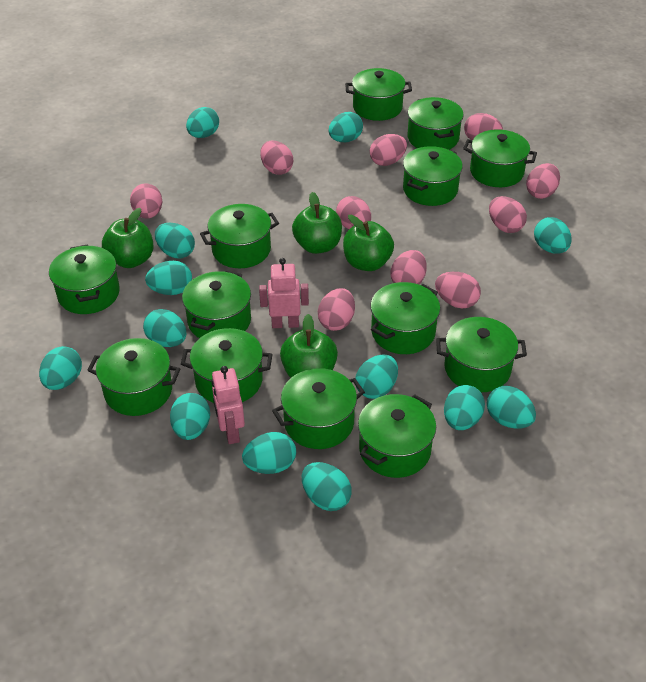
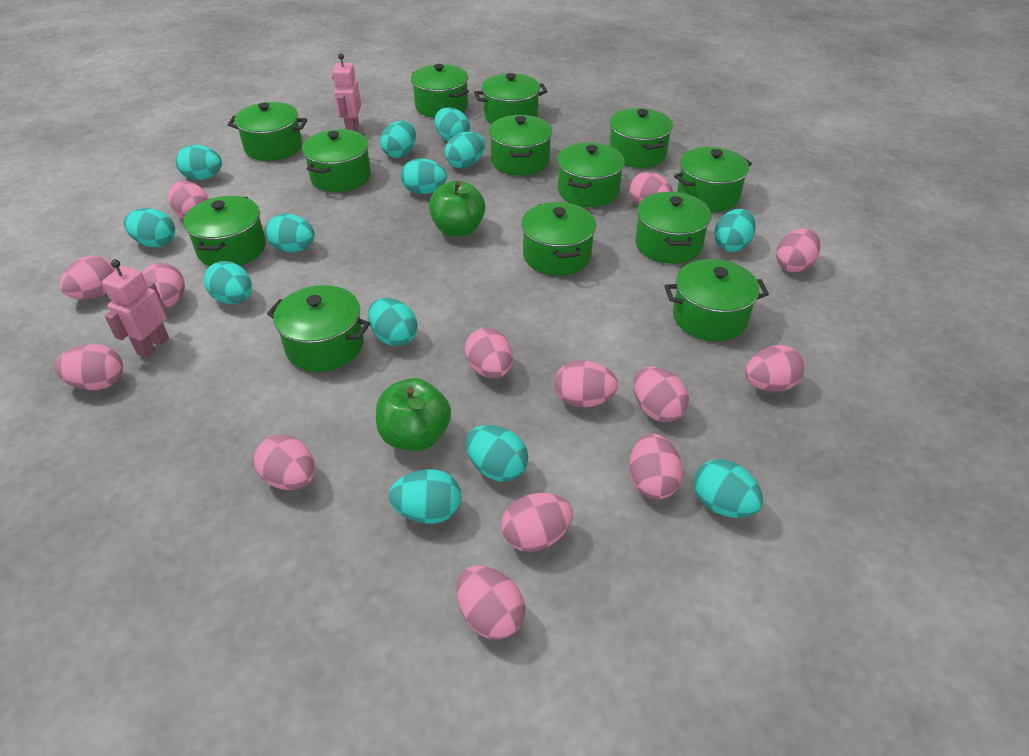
green apple: 4 -> 2
pink egg: 10 -> 14

